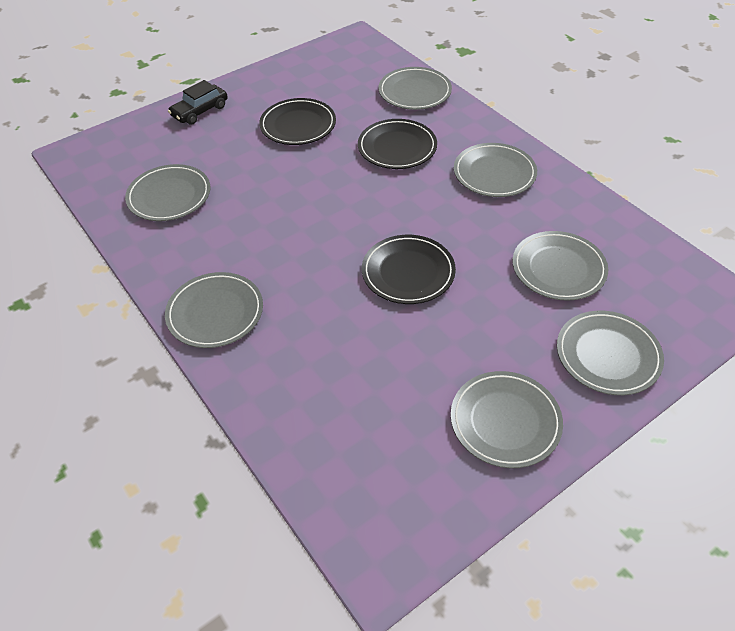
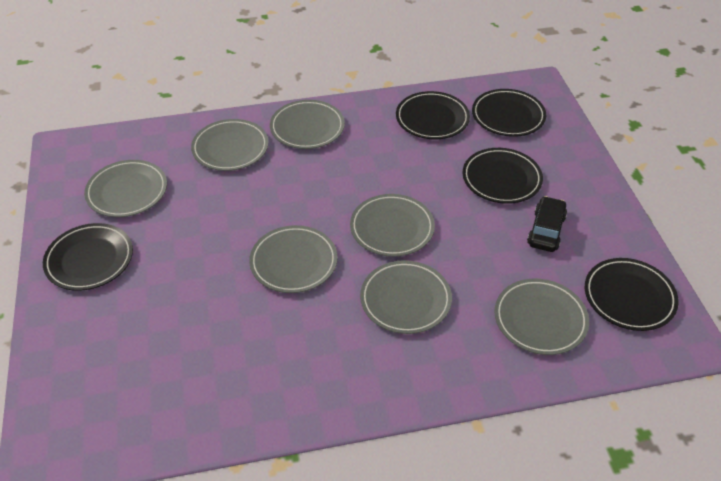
black plate: 3 -> 5

